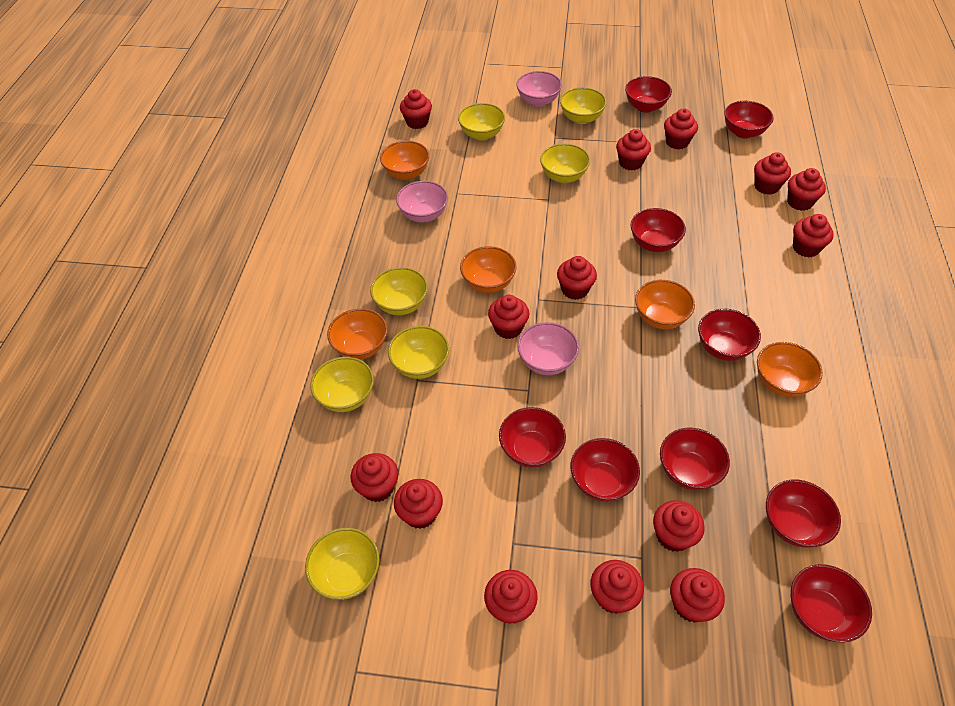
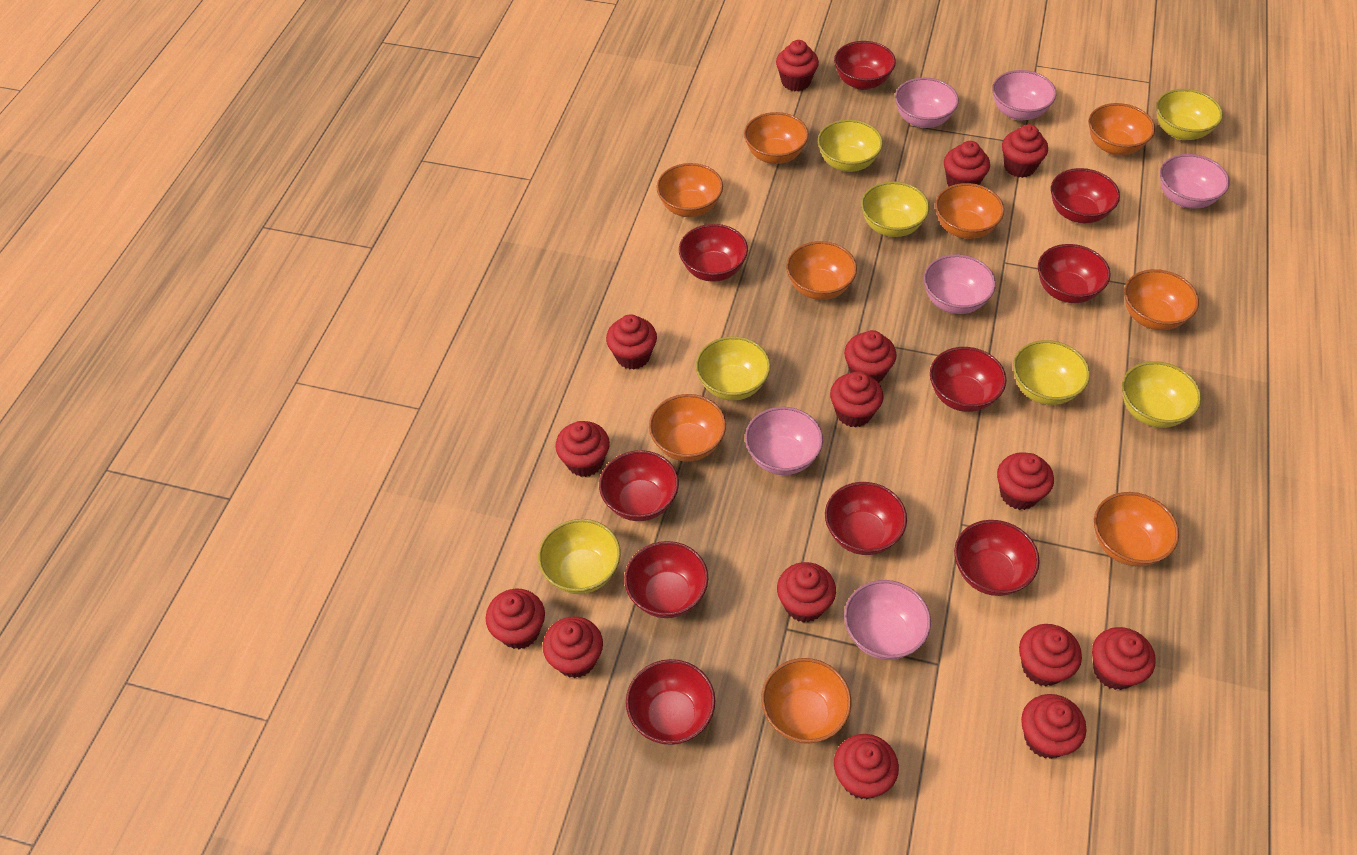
orange bowl: 5 -> 9
pink bowl: 3 -> 6
red bowl: 9 -> 10
red cupcake: 14 -> 15

